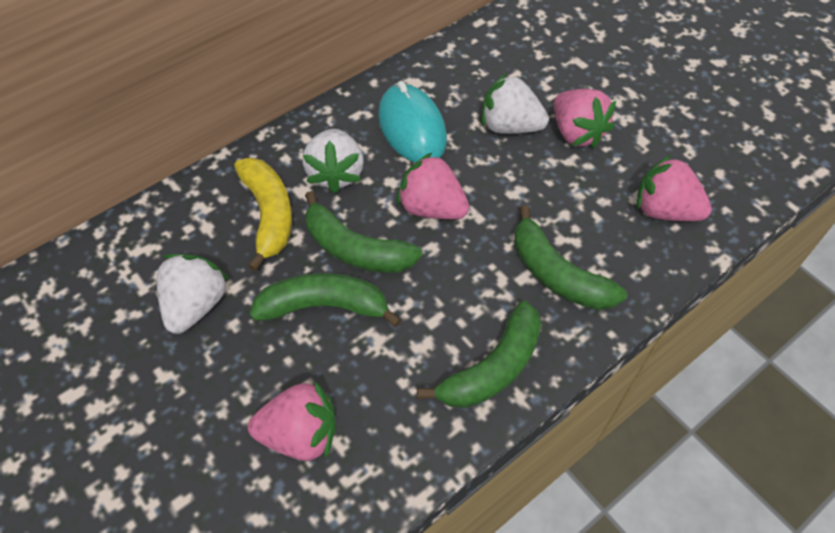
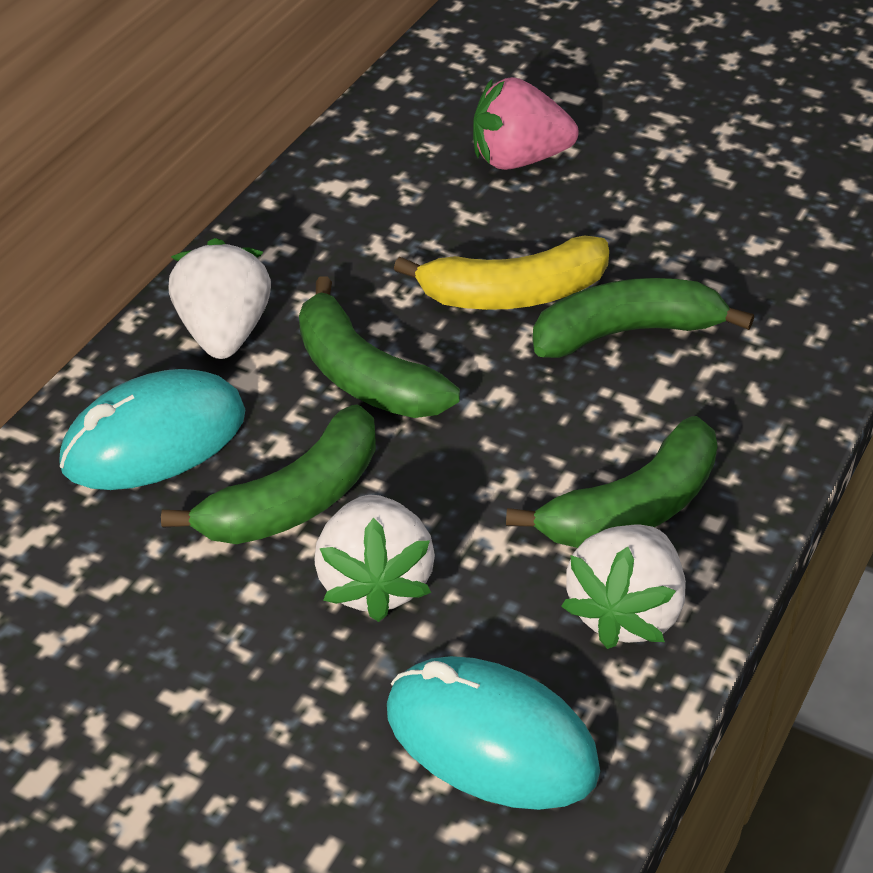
pink strawberry: 4 -> 1
turquoise mouse: 1 -> 2

